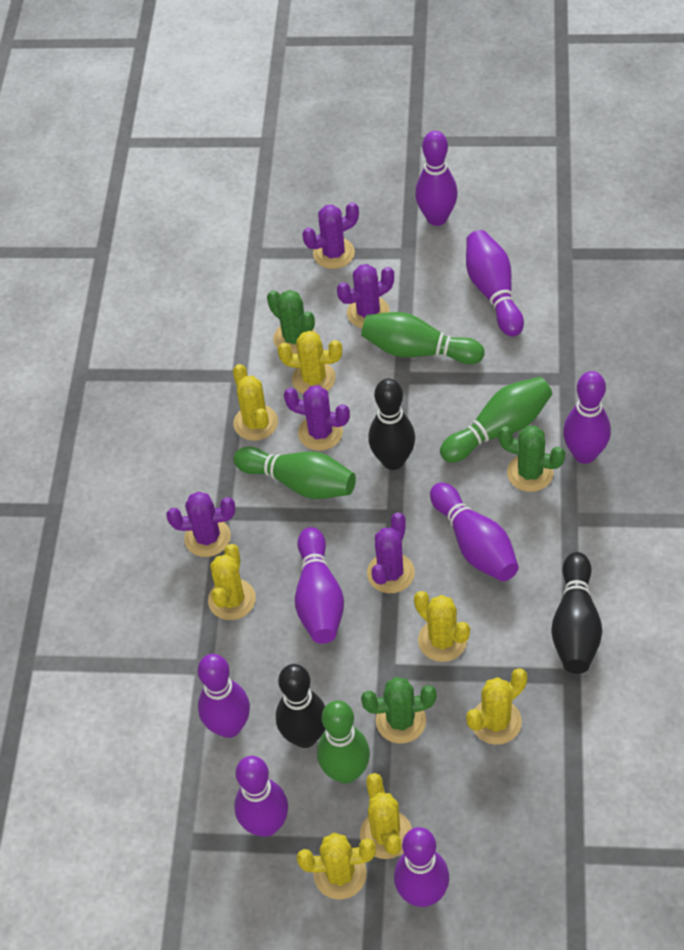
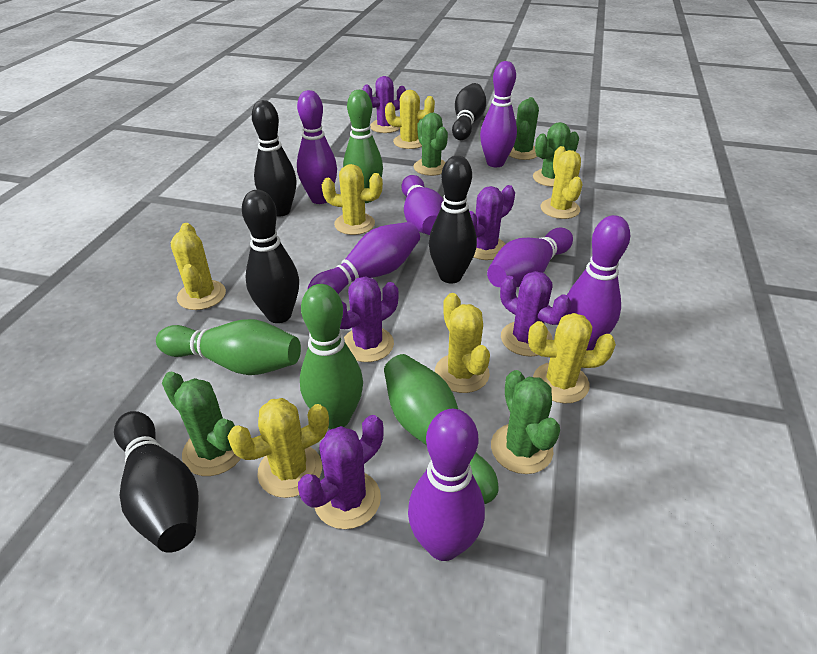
black bowling pin: 3 -> 5
green cactus: 3 -> 5
purple bowling pin: 8 -> 7

